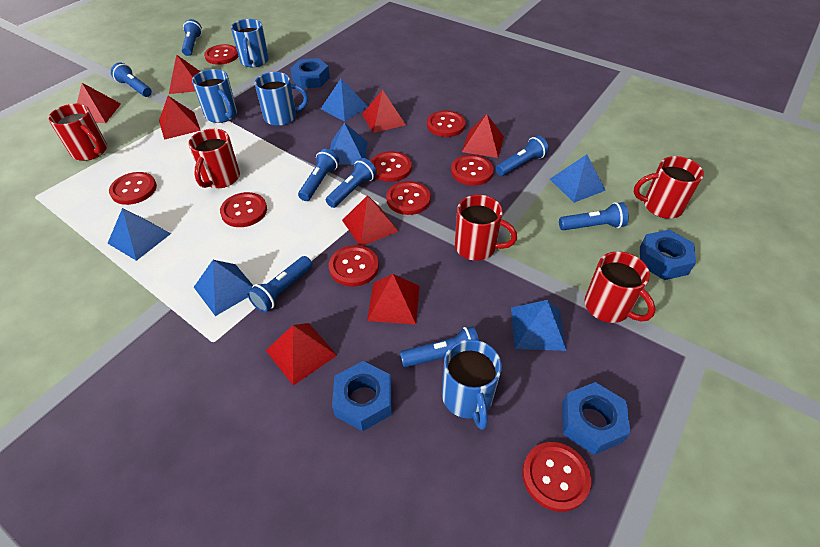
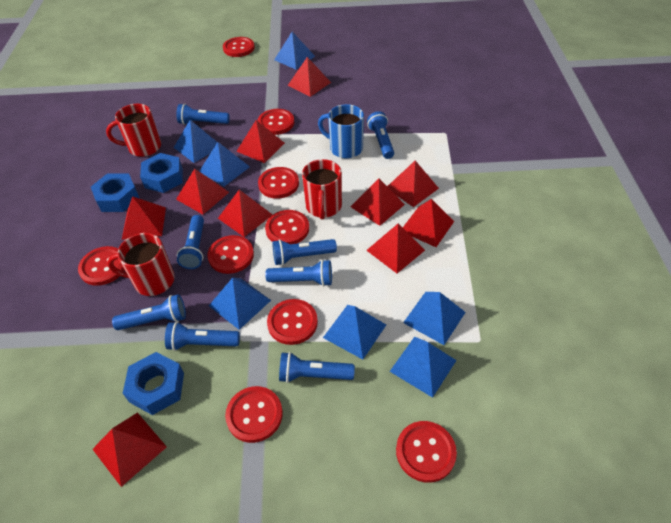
blue mug: 4 -> 1
blue nut: 4 -> 3
blue pyramid: 6 -> 7
red mug: 5 -> 3
red pyramid: 8 -> 10

